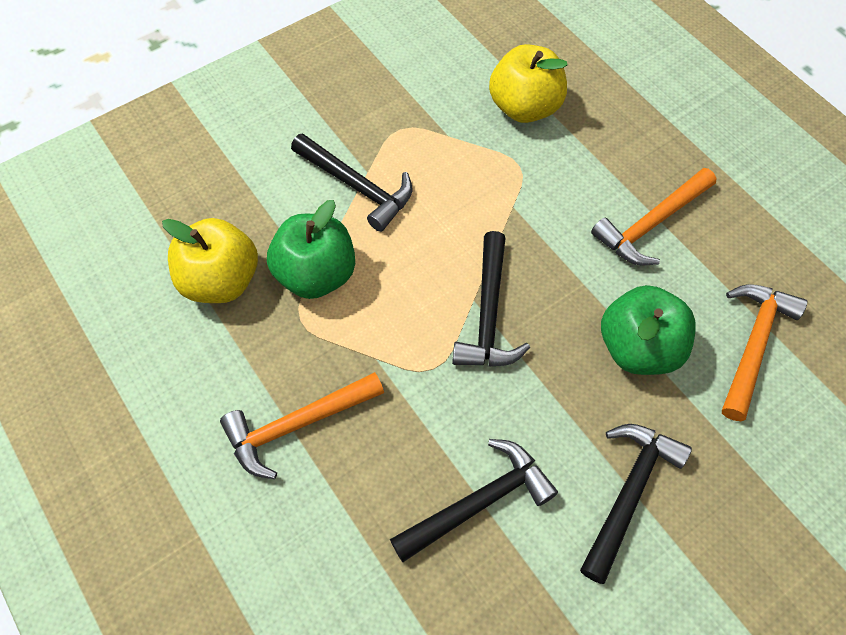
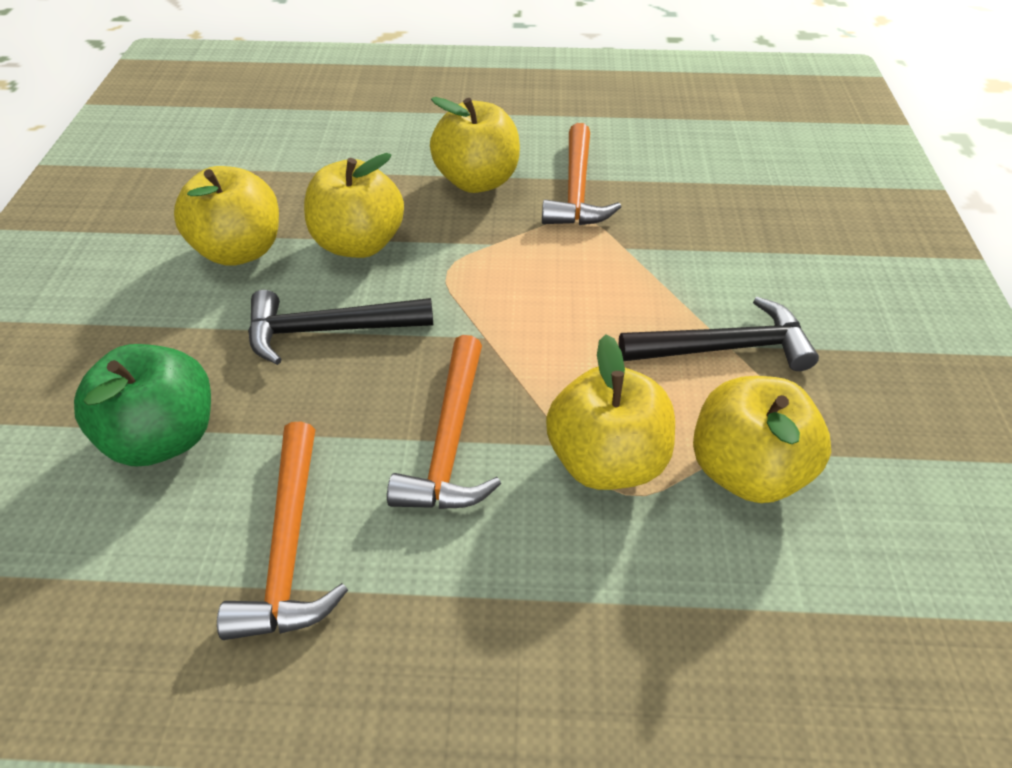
black hammer: 4 -> 2
green apple: 2 -> 1
yellow apple: 2 -> 5

